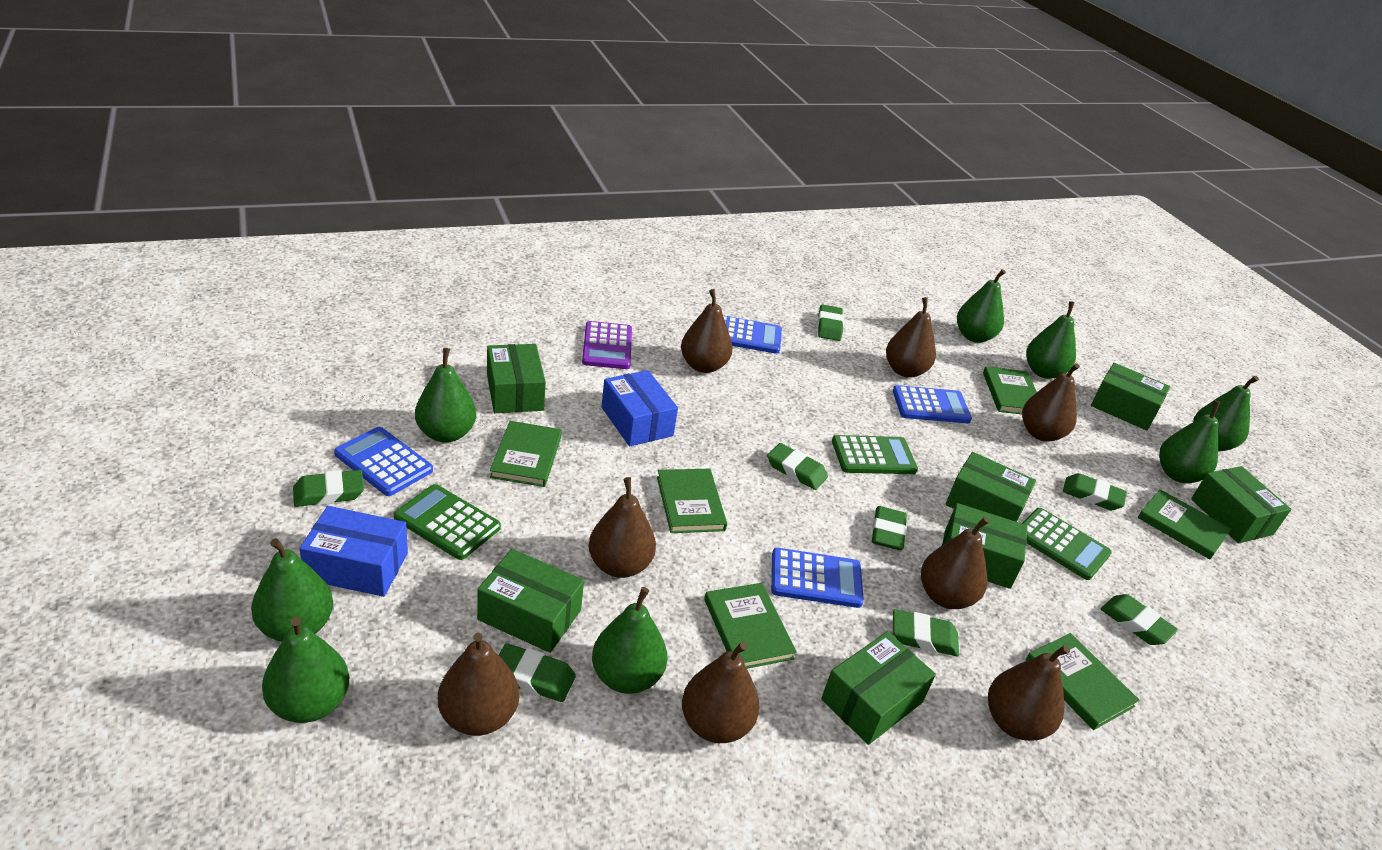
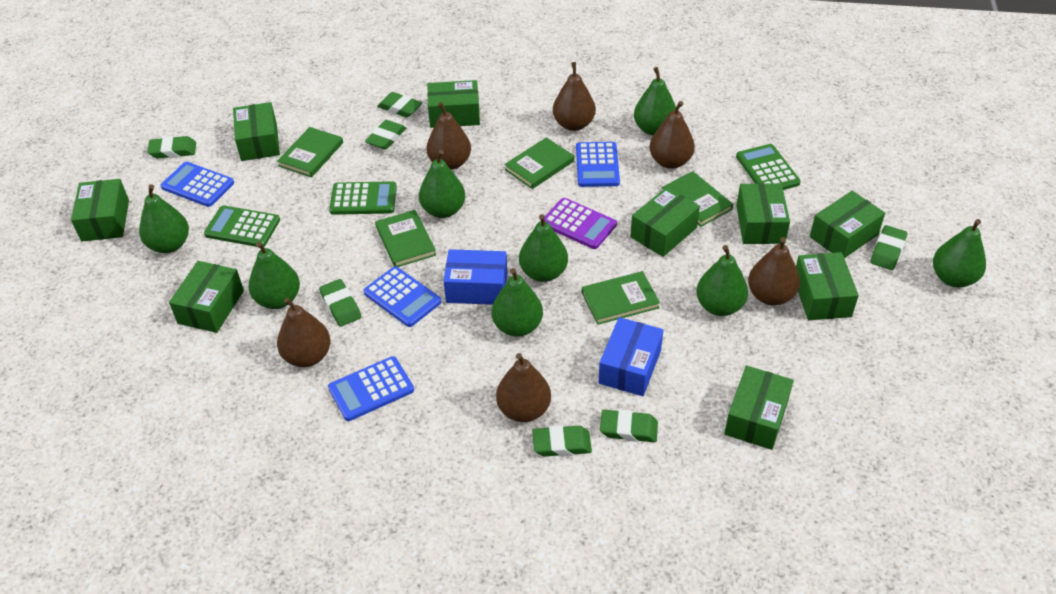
brown pear: 8 -> 6
green book: 6 -> 5
green box: 7 -> 9
green eraser: 8 -> 7

